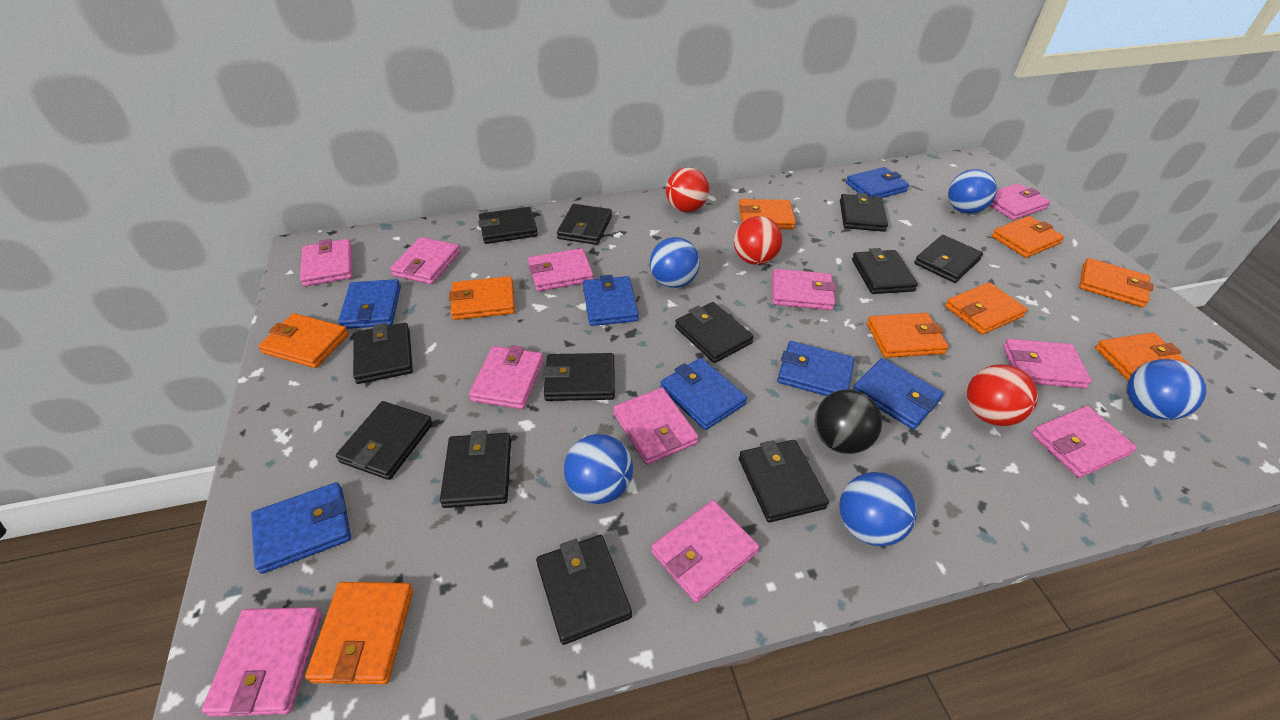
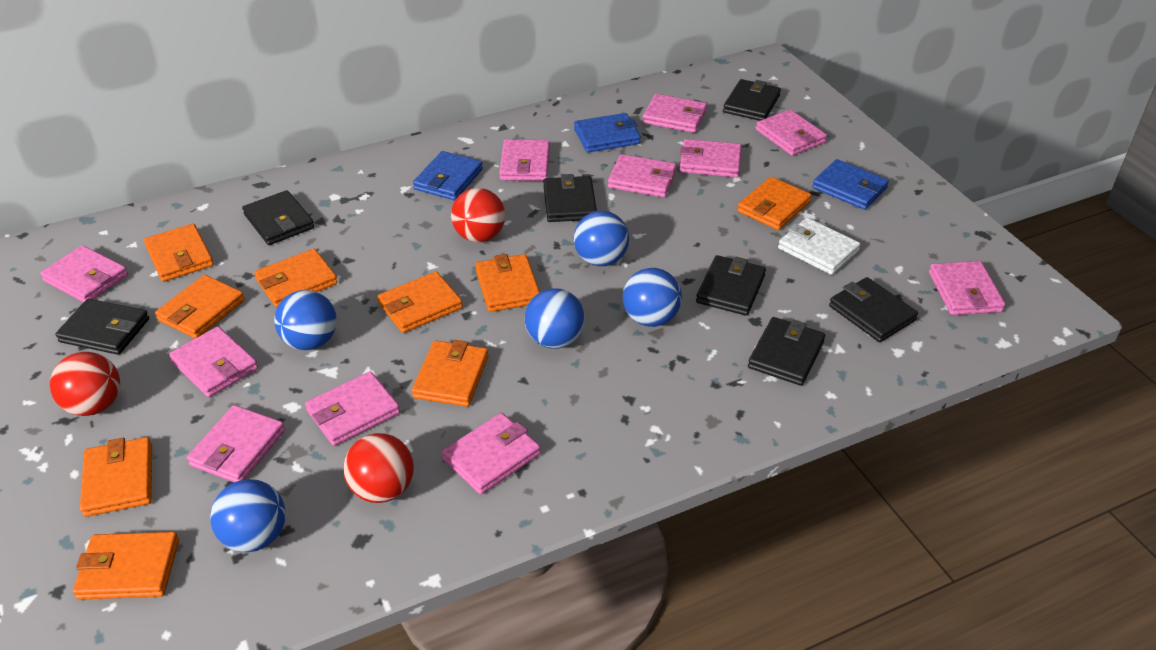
black ball: 1 -> 0
black wallet: 12 -> 7
blue wallet: 7 -> 3
white wallet: 0 -> 1

